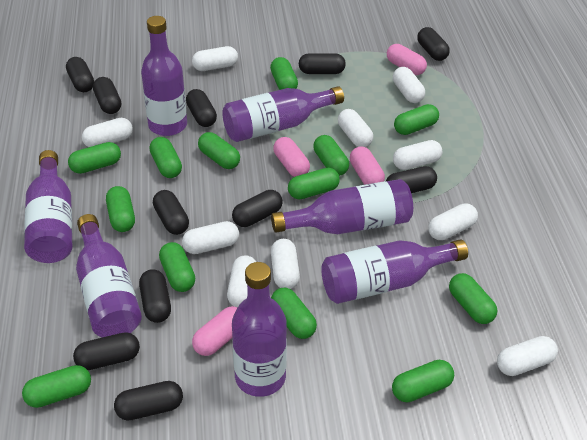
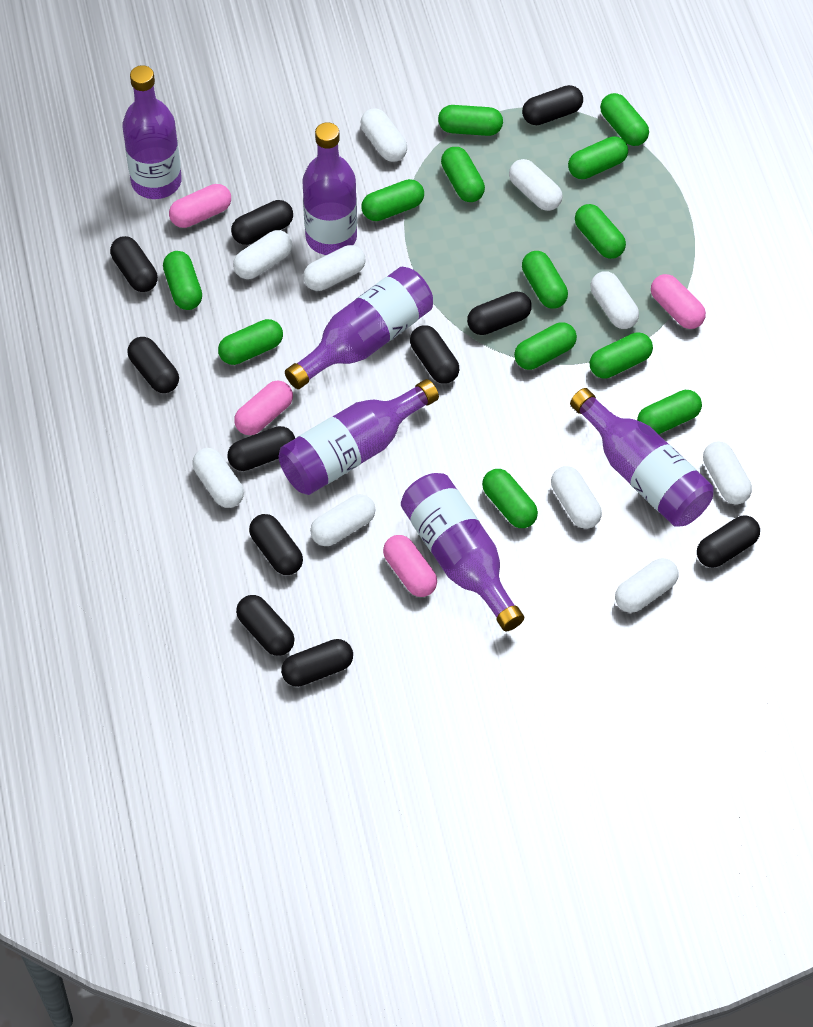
purple bottle: 7 -> 6

